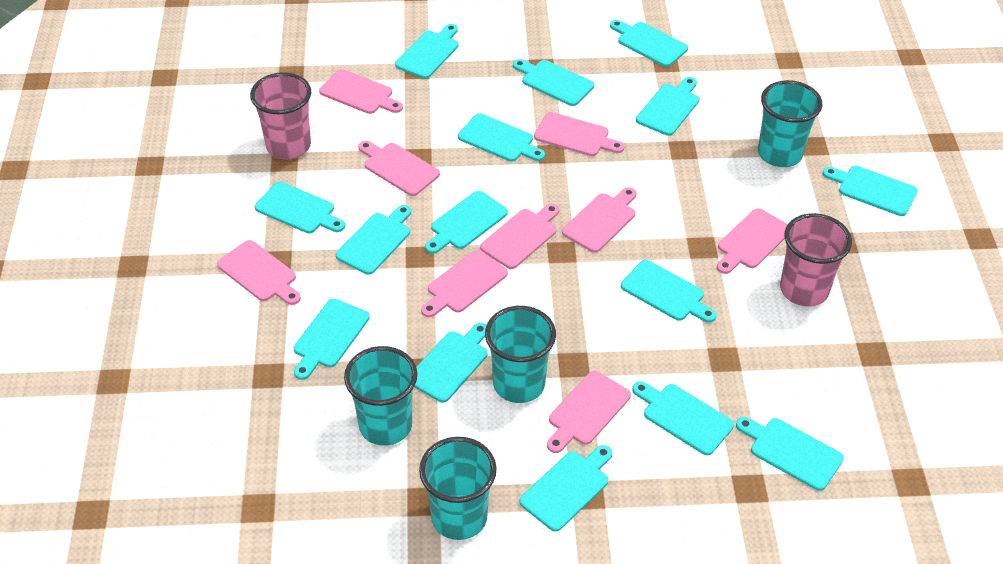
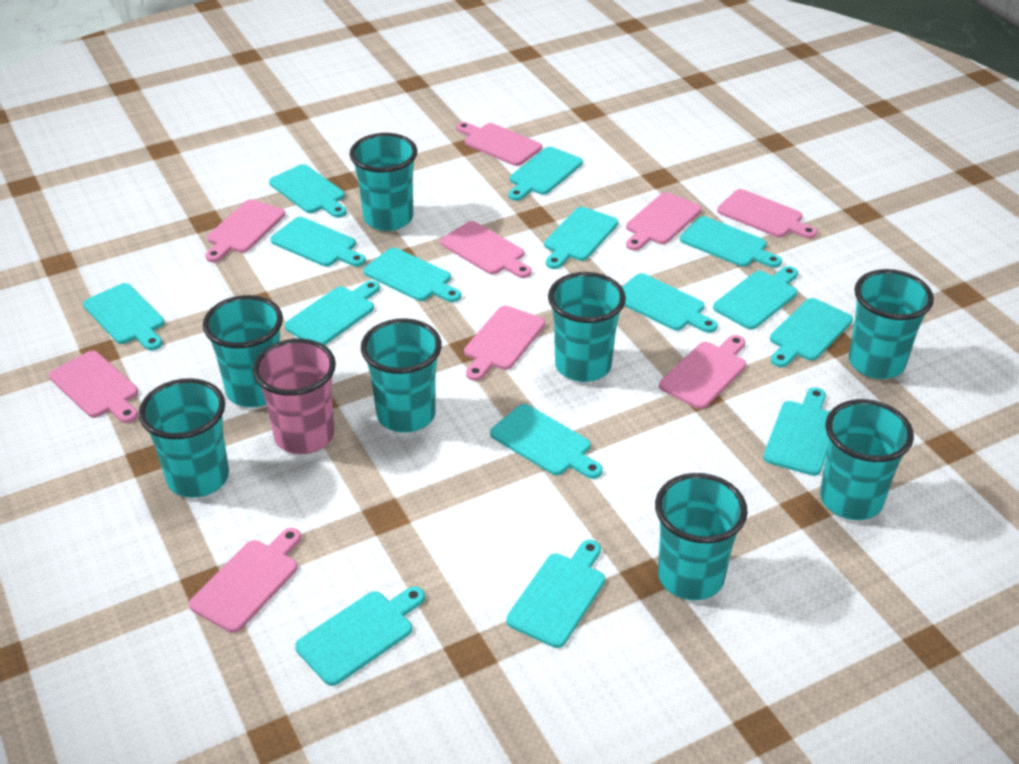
pink cup: 2 -> 1
turquoise cup: 4 -> 8

